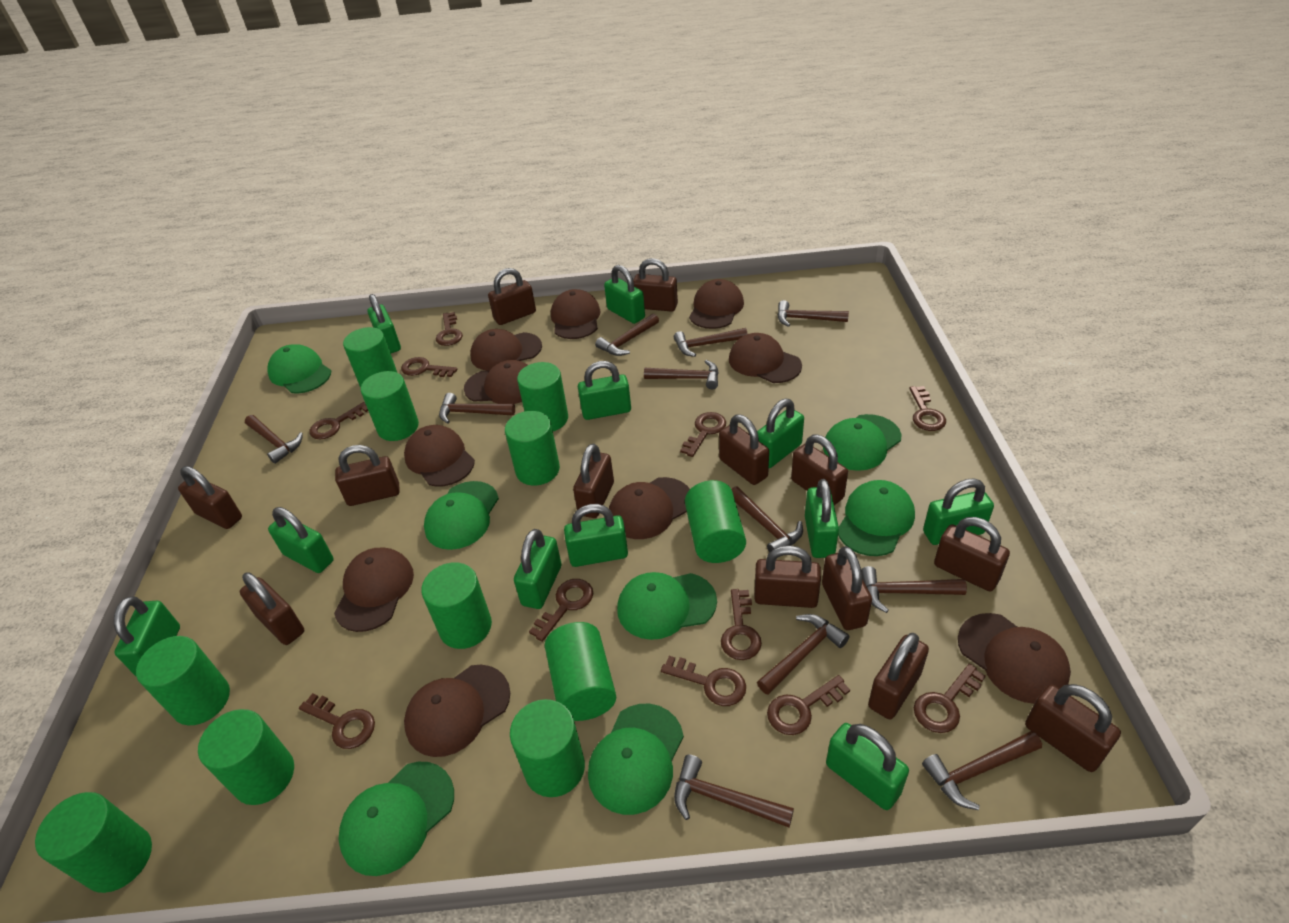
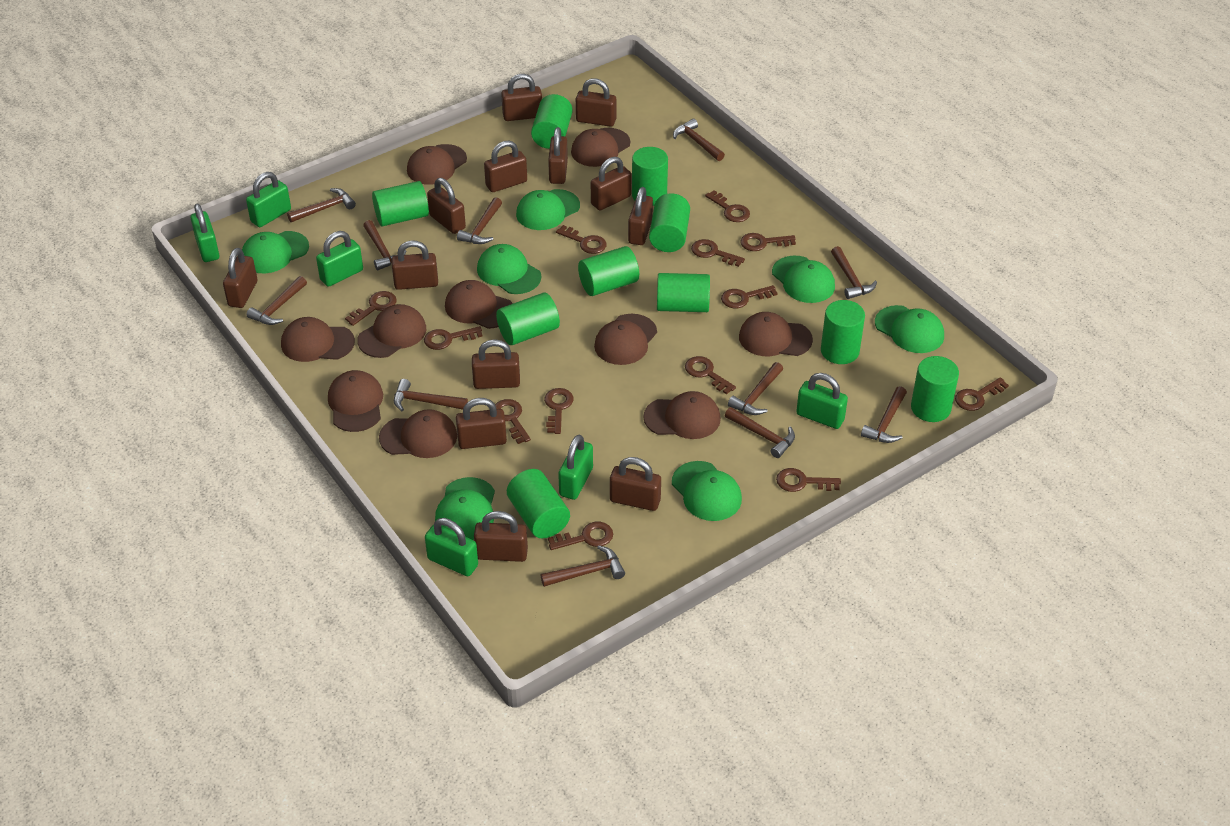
brown key: 11 -> 13
green cylinder: 11 -> 10
green padlock: 11 -> 6

